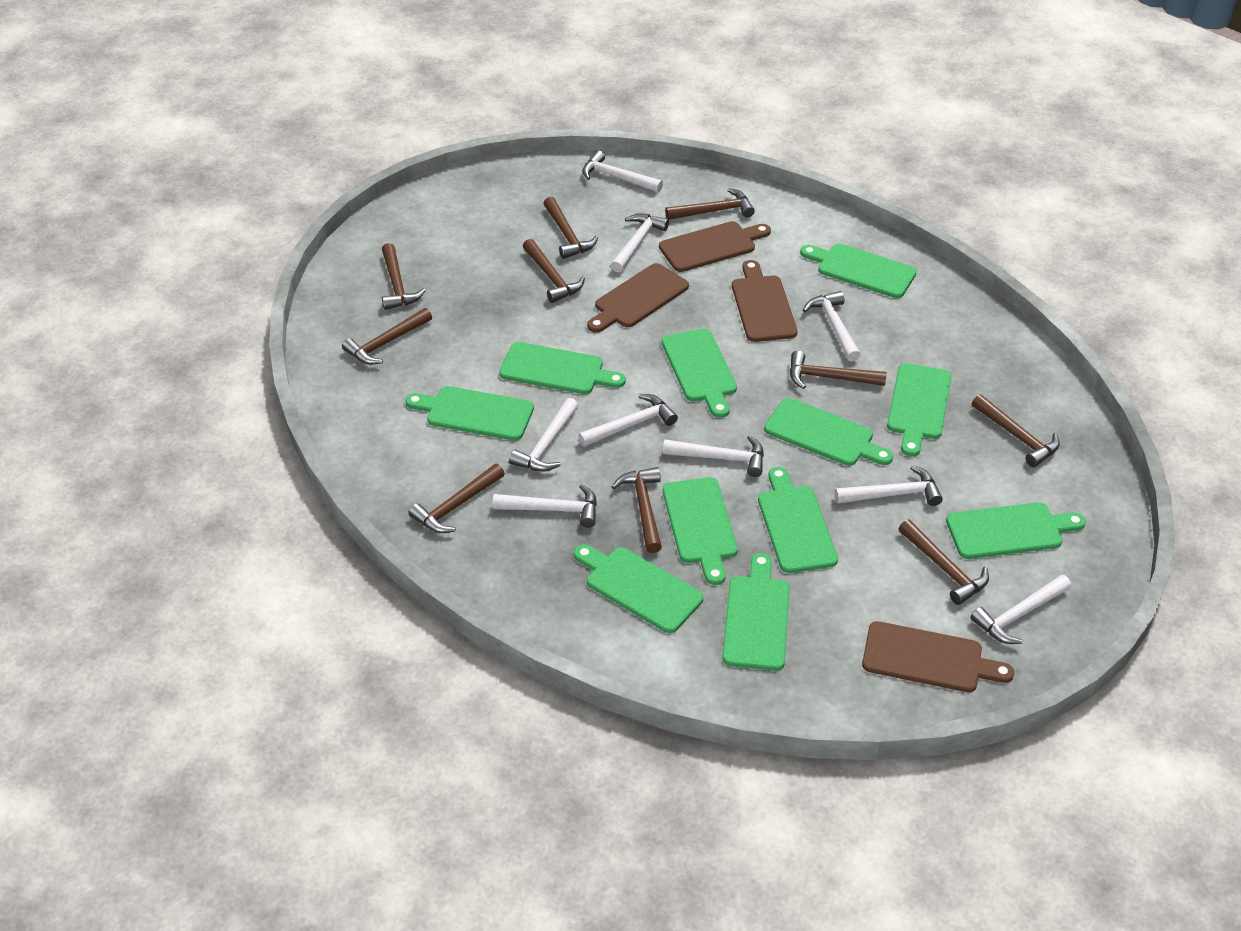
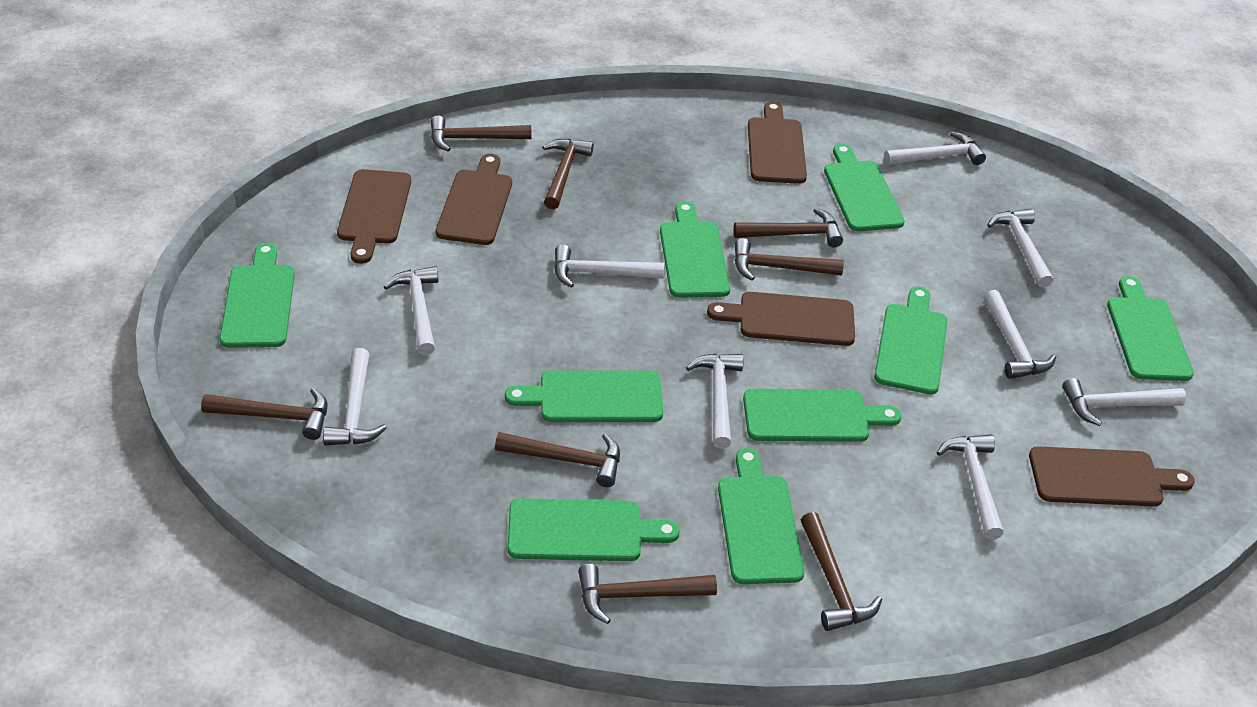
brown cutting board: 4 -> 5
brown hammer: 10 -> 8
green cutting board: 11 -> 9

